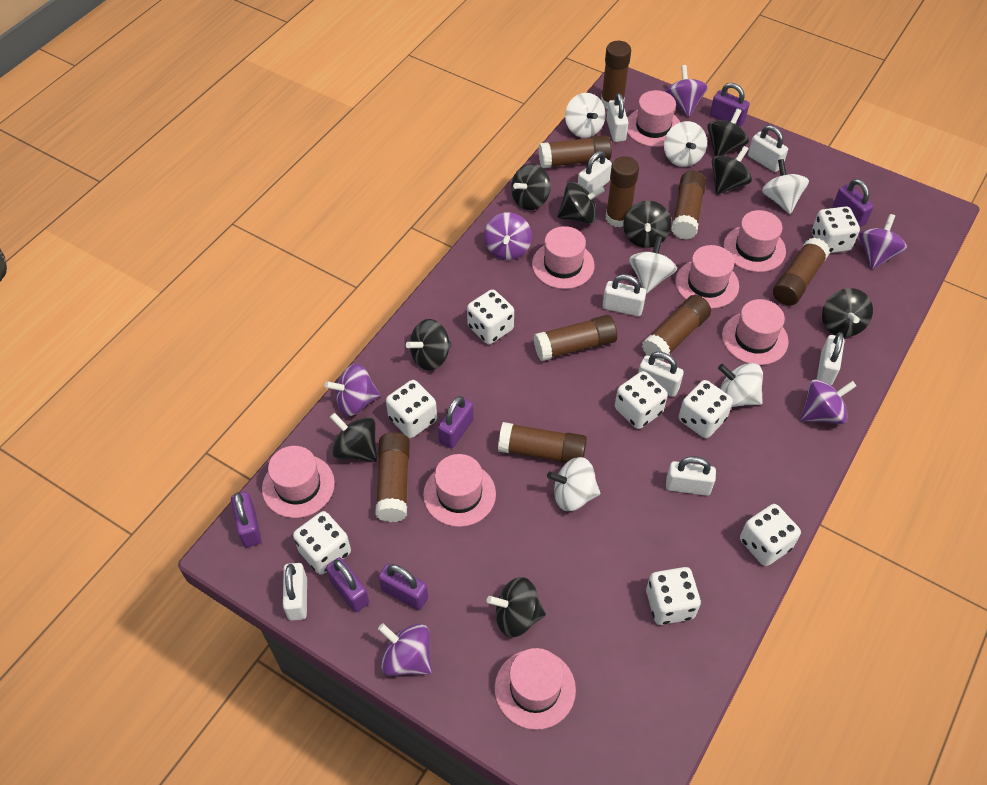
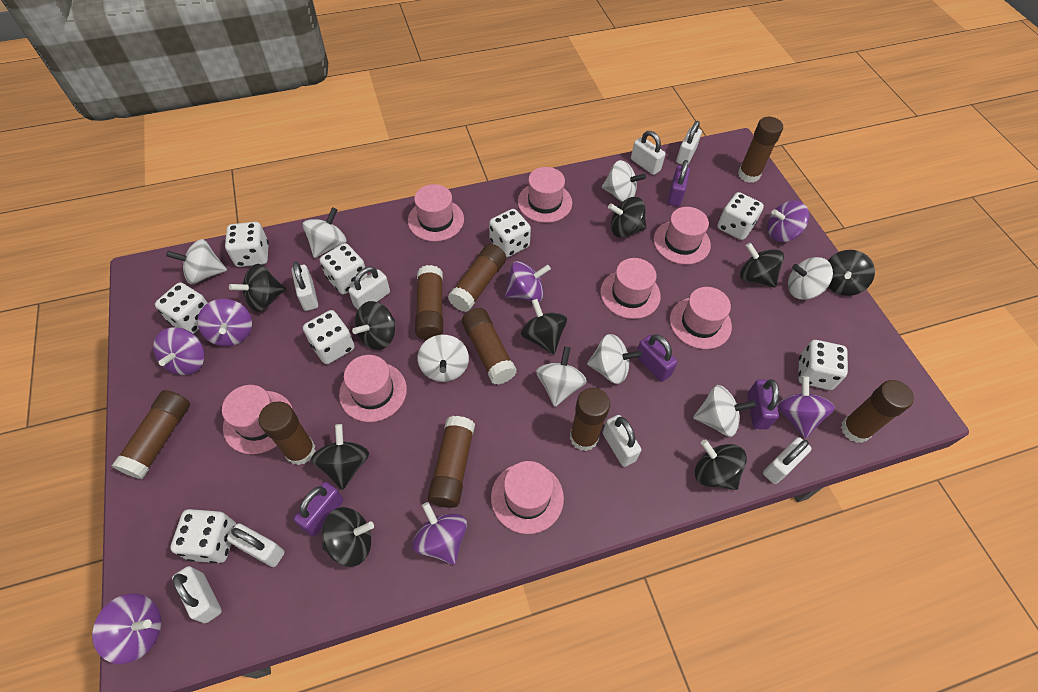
purple padlock: 6 -> 4
purple spinning top: 6 -> 7
white spinning top: 6 -> 8

